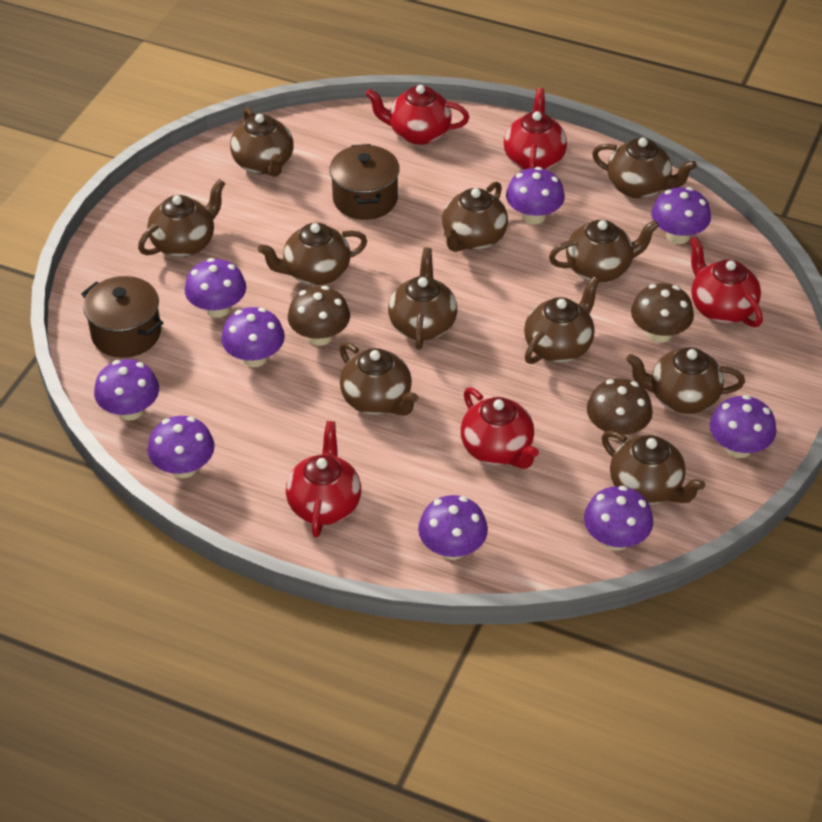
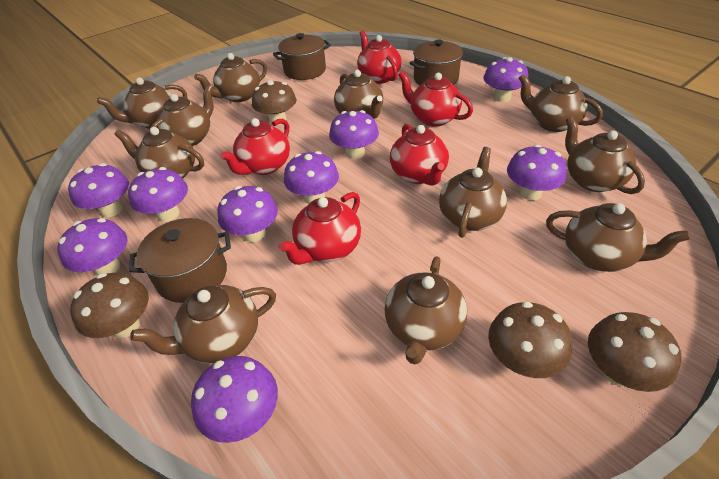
brown mushroom: 3 -> 4
brown pot: 2 -> 3

